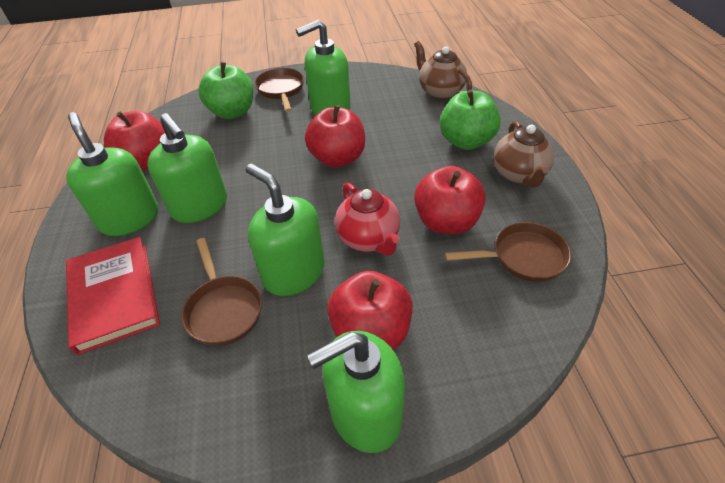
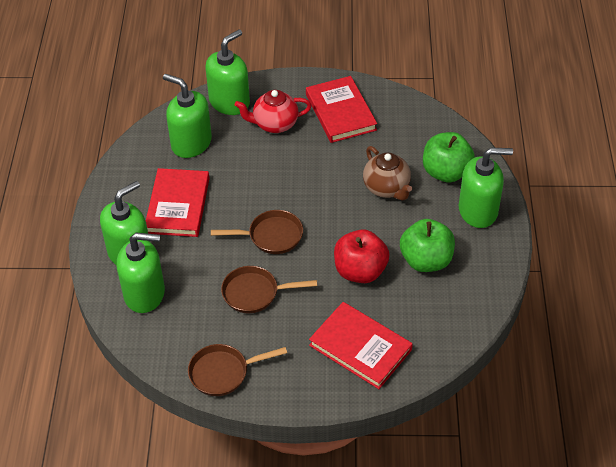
brown teapot: 2 -> 1
red apple: 4 -> 1
red book: 1 -> 3

